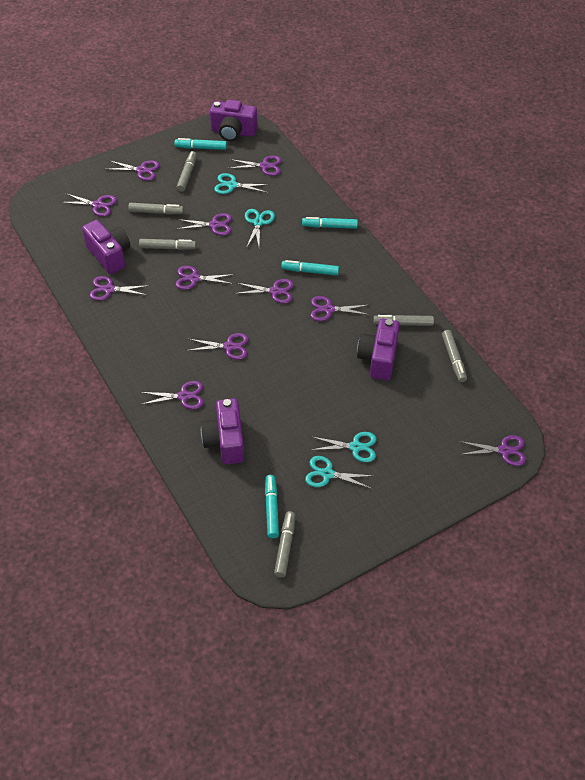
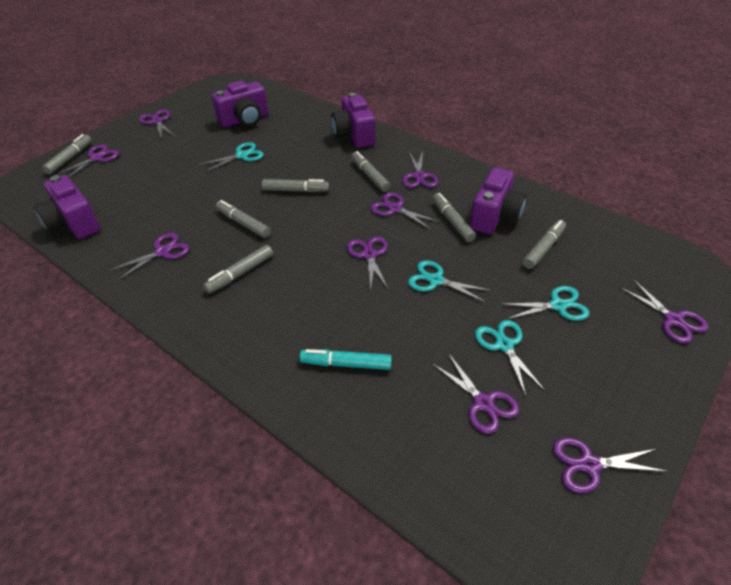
grey marker: 6 -> 7
purple scissors: 11 -> 9
turquoise marker: 4 -> 1

